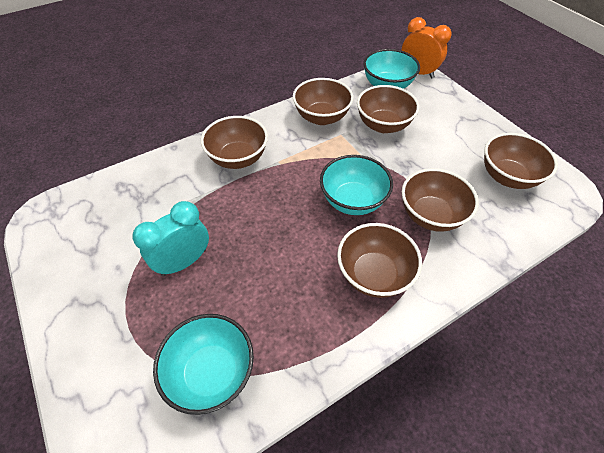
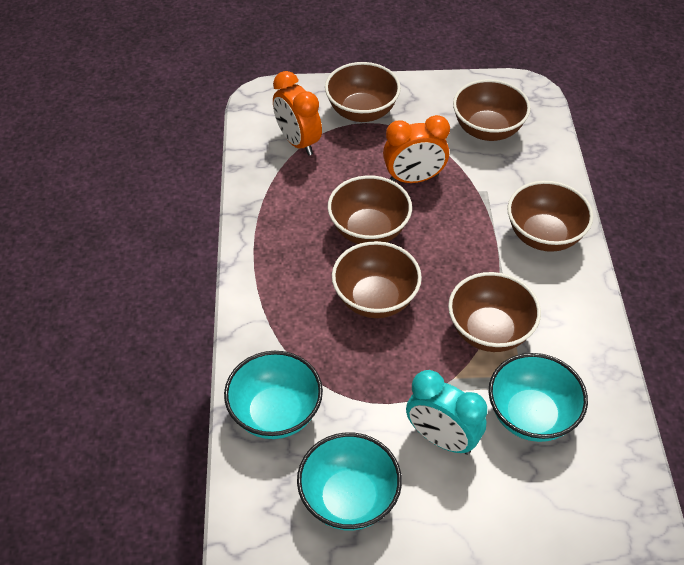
orange clock: 1 -> 2

